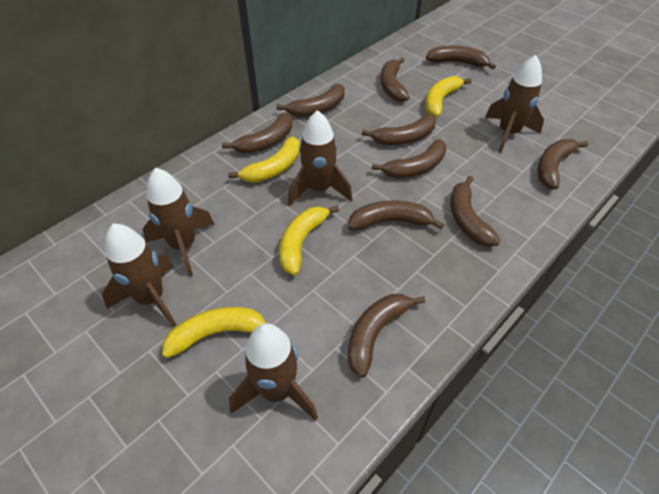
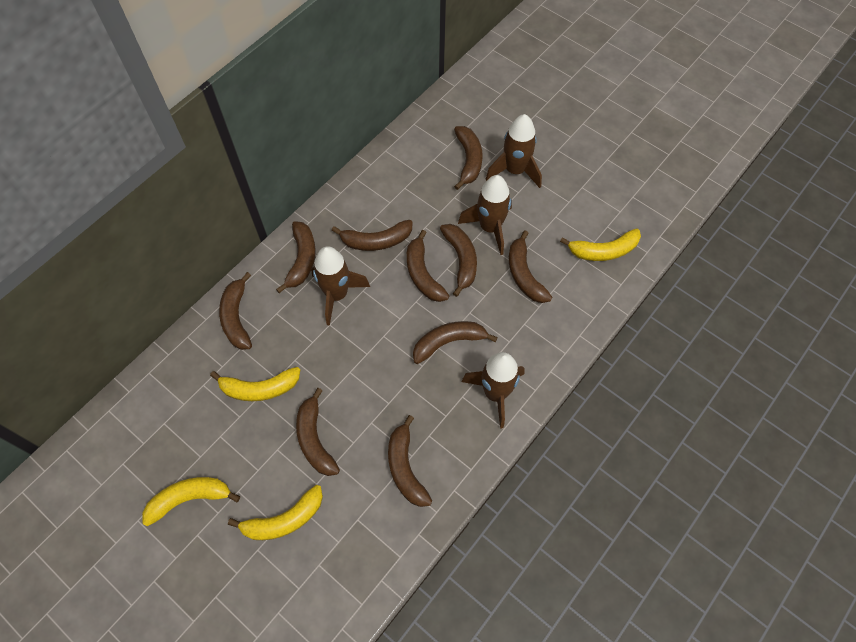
brown rocket: 5 -> 4

